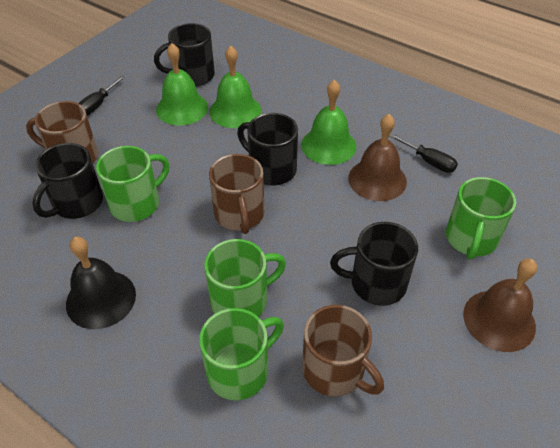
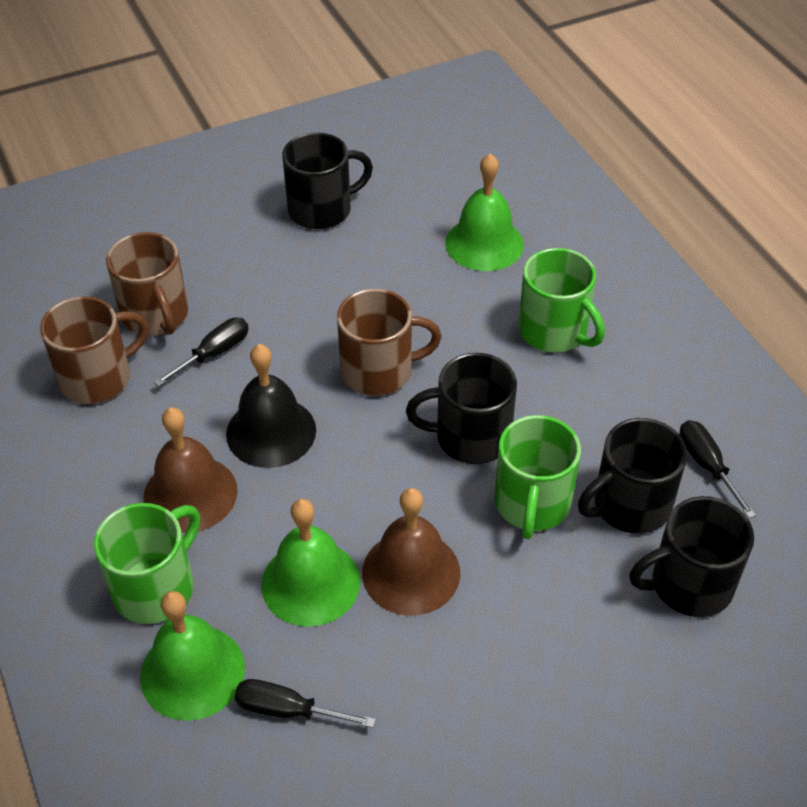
black screwdriver: 2 -> 3
green mug: 4 -> 3

